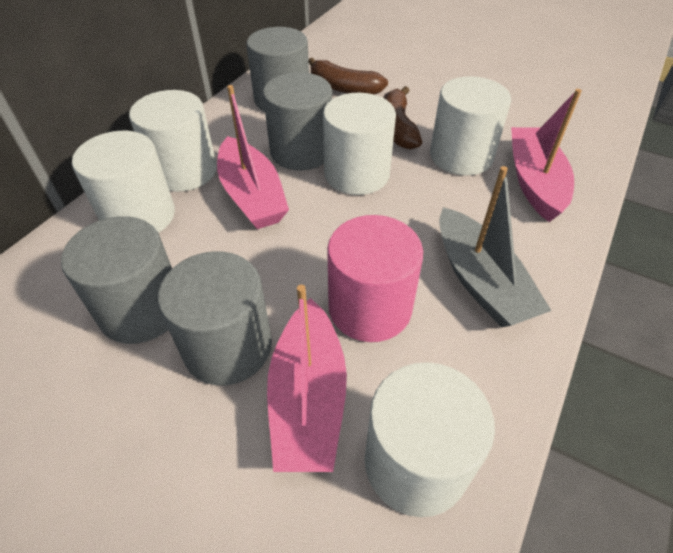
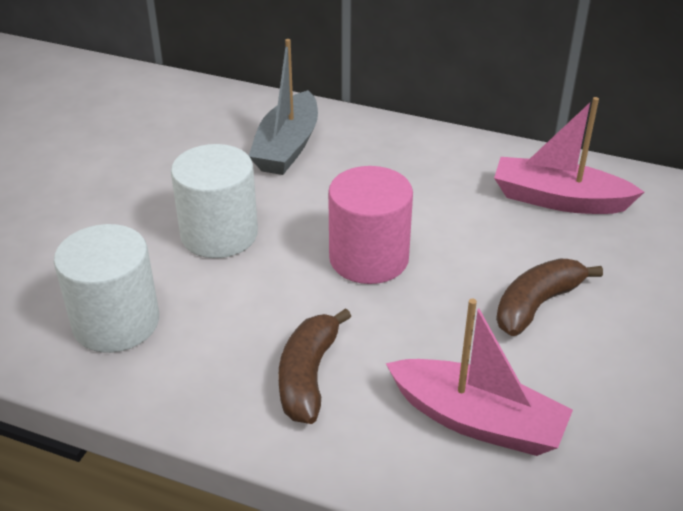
grey cylinder: 4 -> 0
pink boat: 3 -> 2
white cylinder: 5 -> 2

